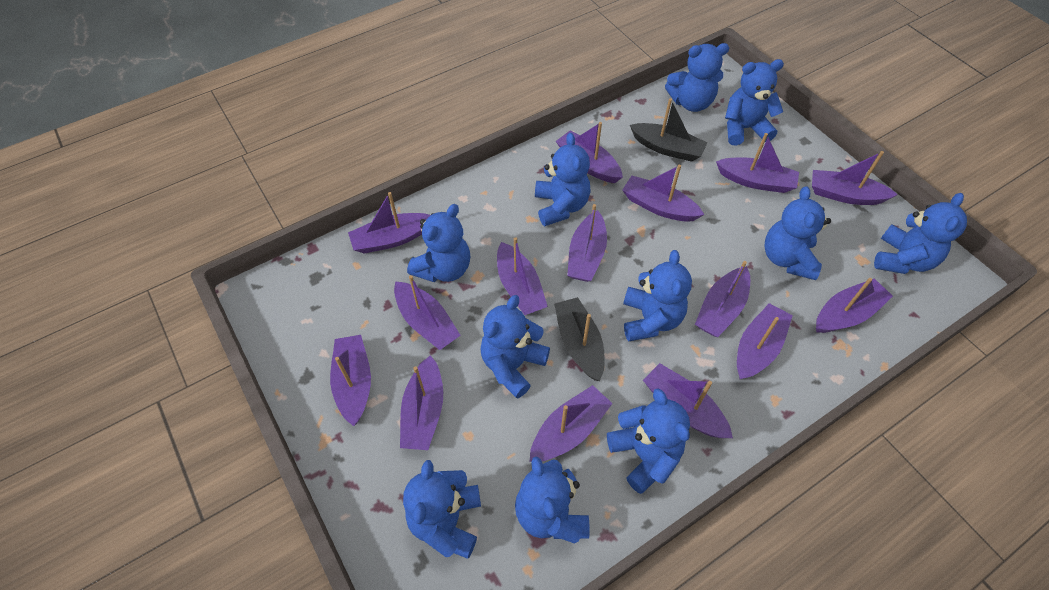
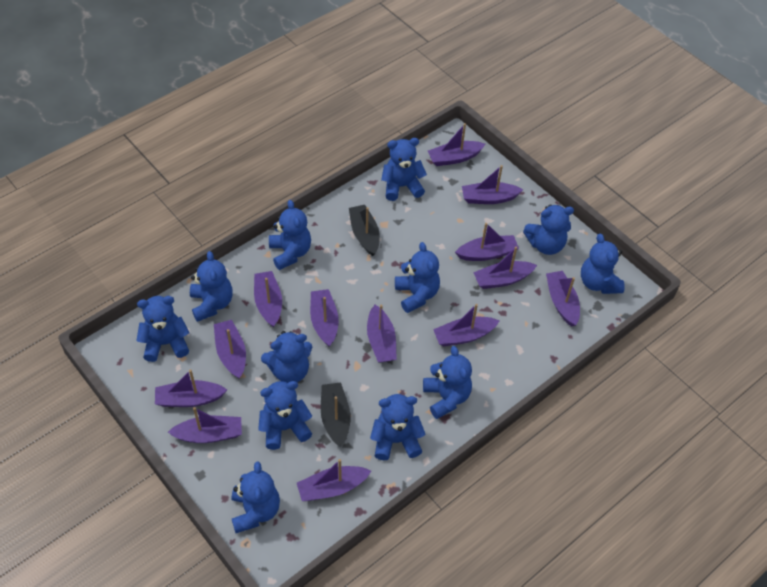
blue teddy bear: 11 -> 12
purple boat: 15 -> 13

